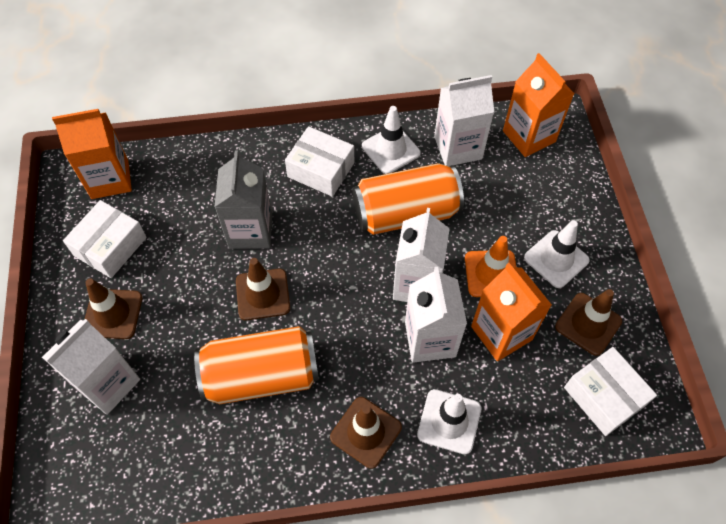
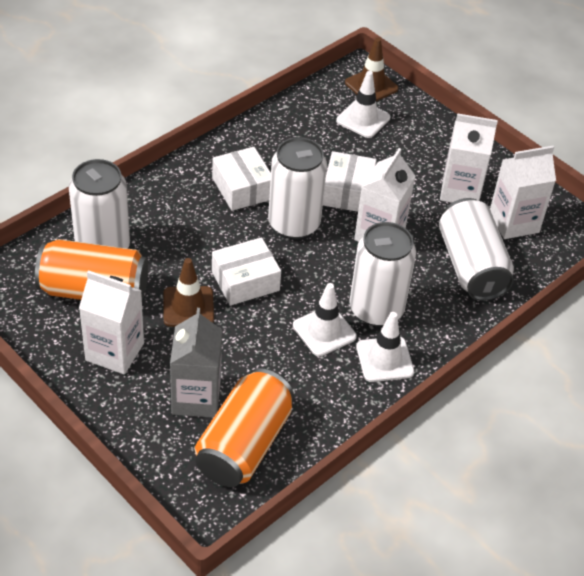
brown traffic cone: 4 -> 2
orange carton: 3 -> 0
orange traffic cone: 1 -> 0
white can: 0 -> 4

